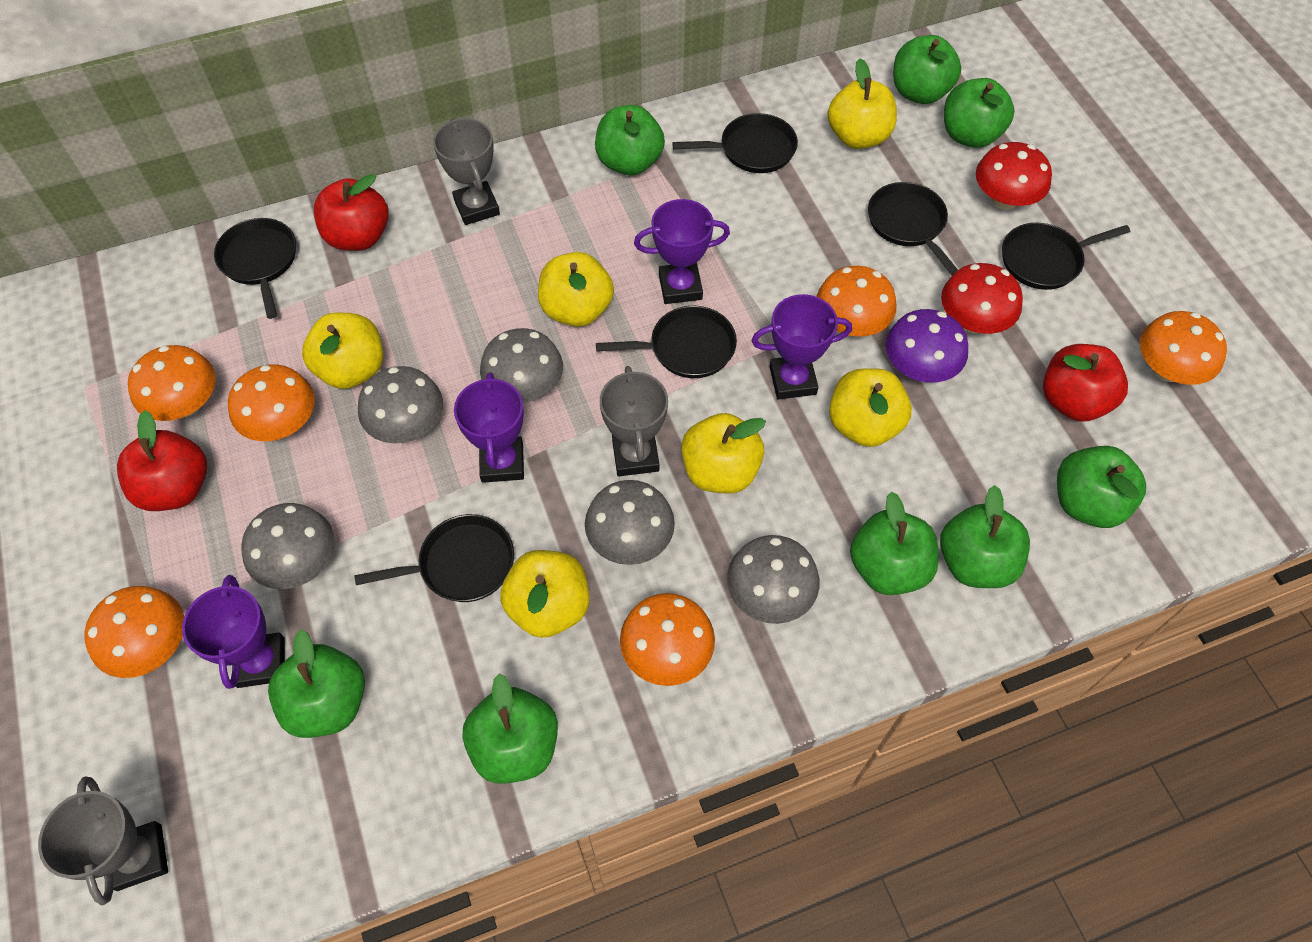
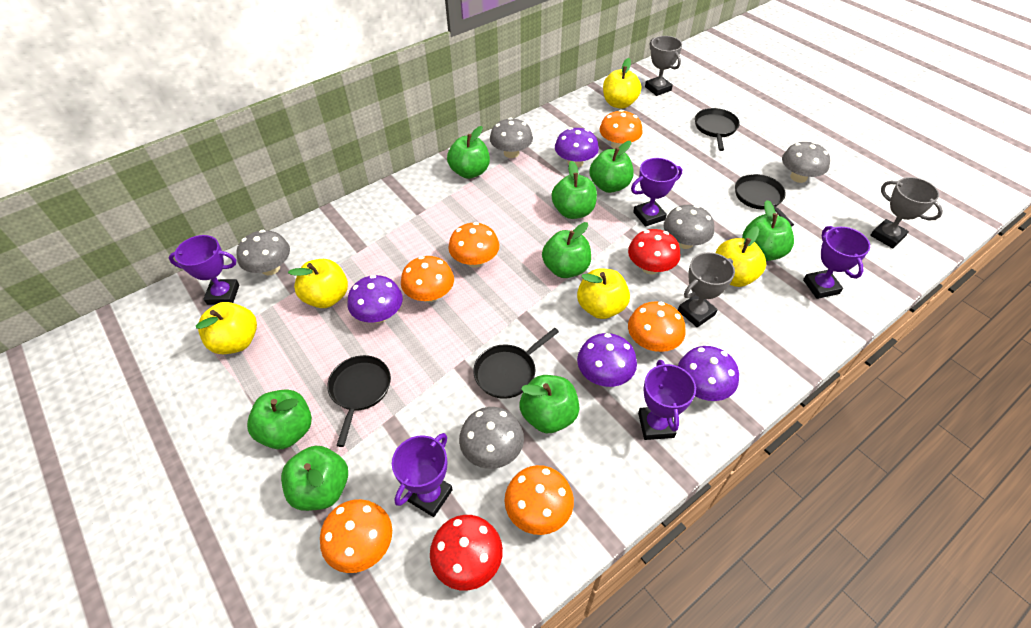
black pan: 6 -> 4
purple mushroom: 1 -> 4
purple trophy: 4 -> 5
red apple: 3 -> 0
yellow apple: 6 -> 5

